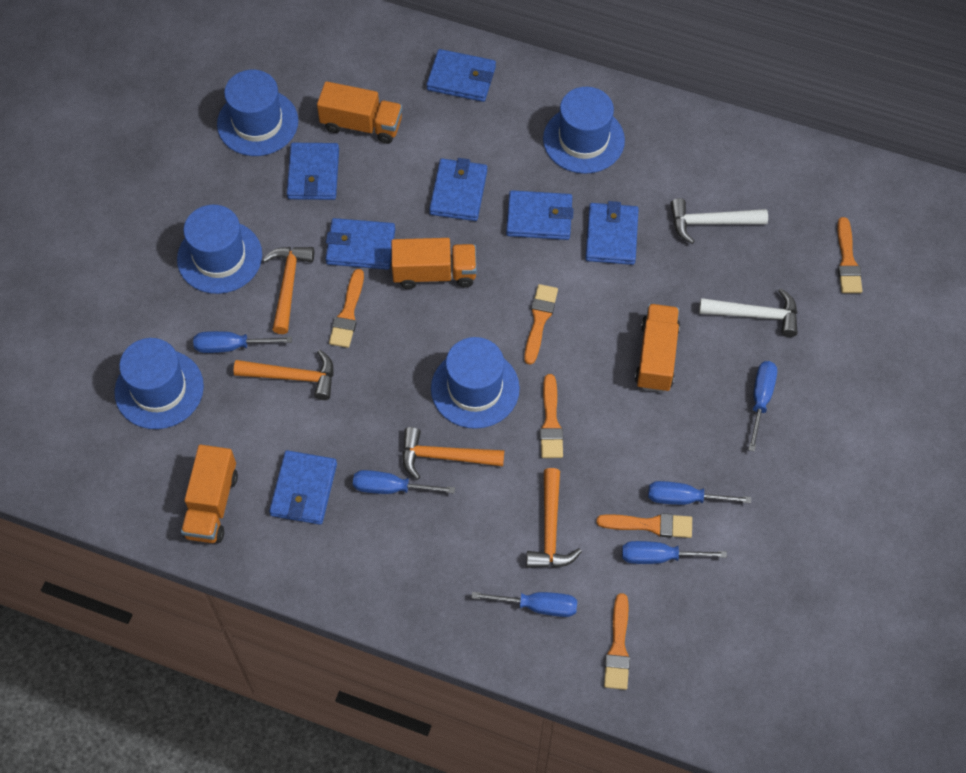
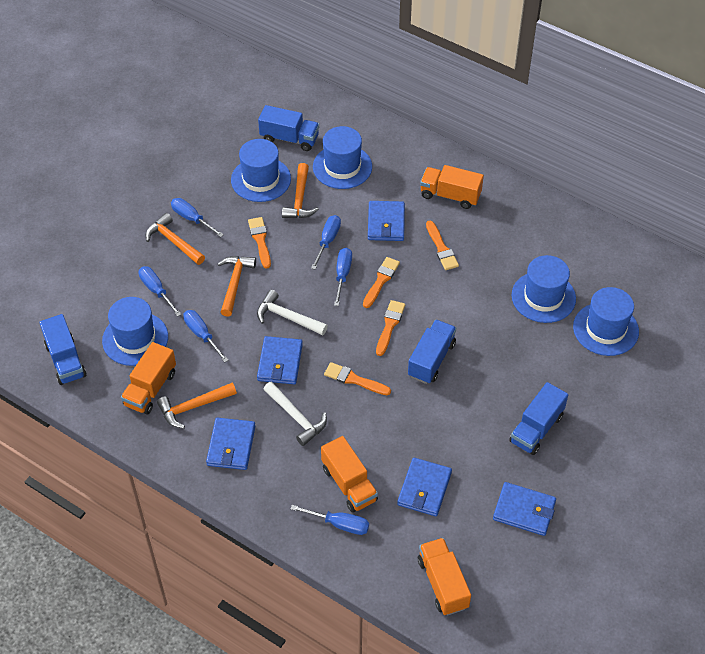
blue truck: 0 -> 4
blue wallet: 7 -> 5
orange brush: 6 -> 5

